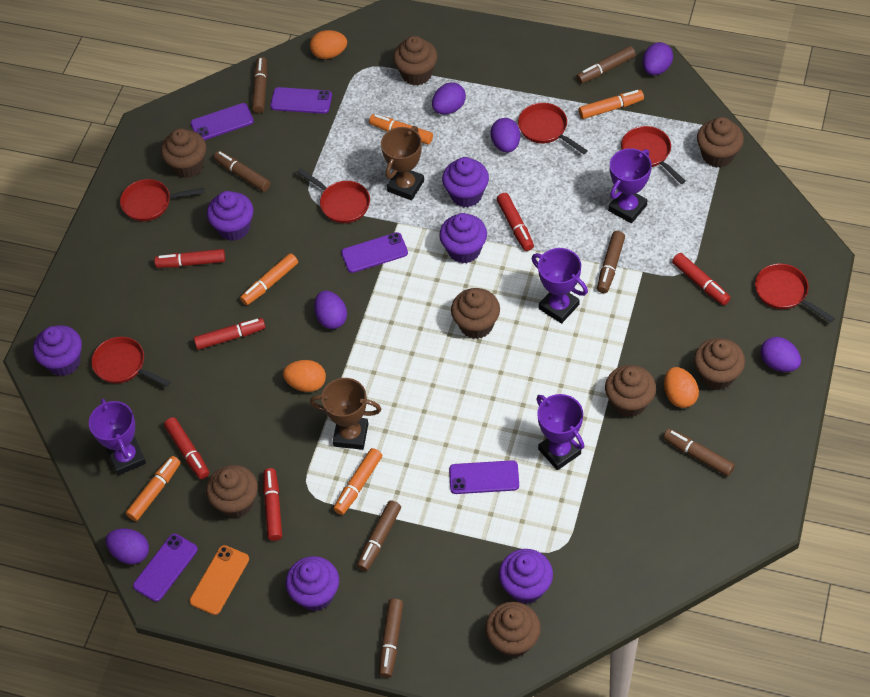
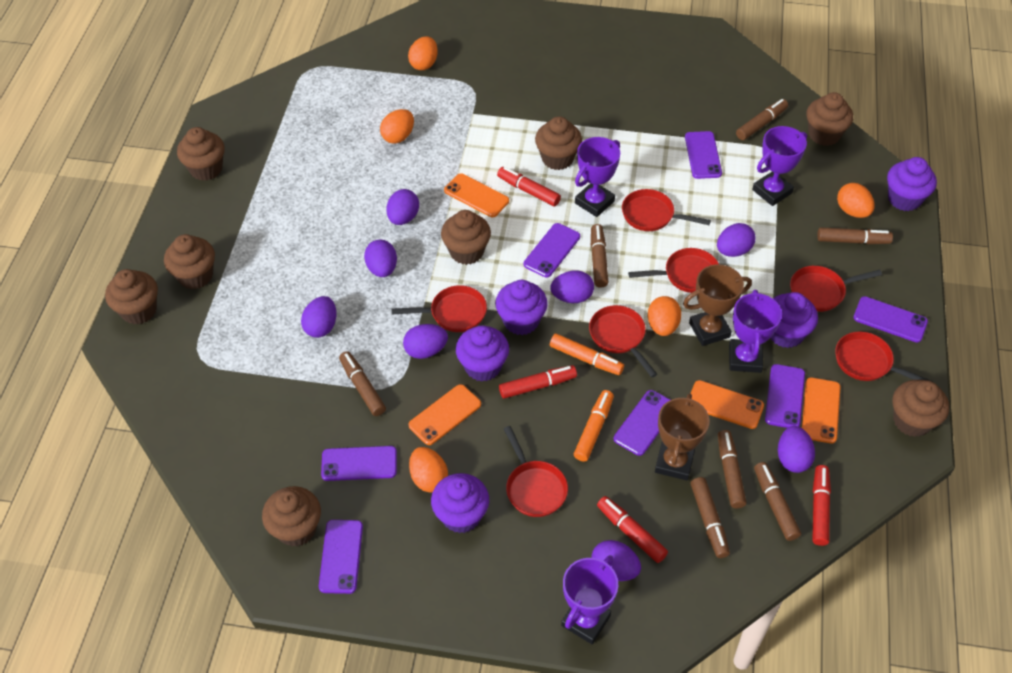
orange egg: 3 -> 5
orange marker: 5 -> 2
orange phone: 1 -> 4
purple cupcake: 6 -> 5
purple egg: 6 -> 8
purple phone: 5 -> 7
red marker: 6 -> 4
red pan: 6 -> 7

